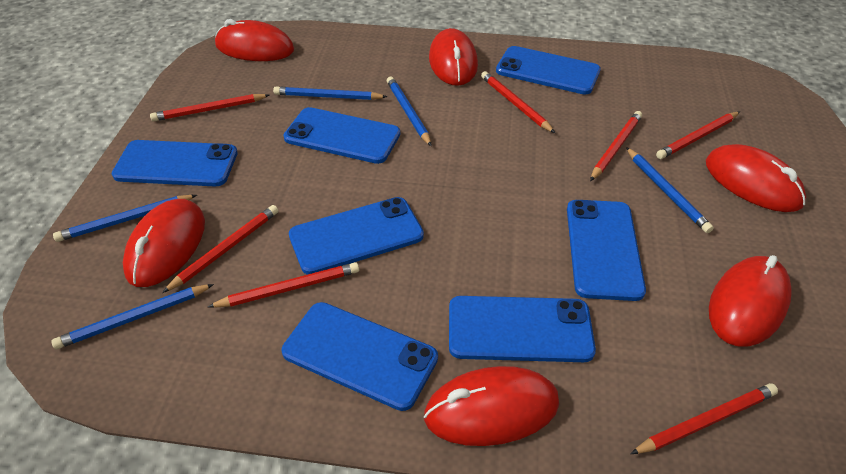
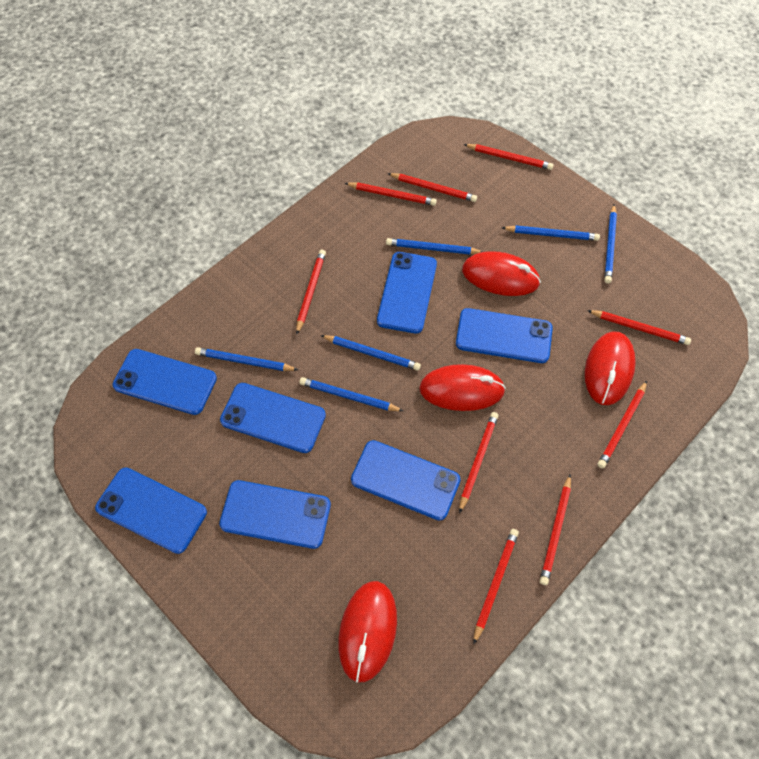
blue pencil: 5 -> 6
red mouse: 6 -> 4
red pencil: 7 -> 9

